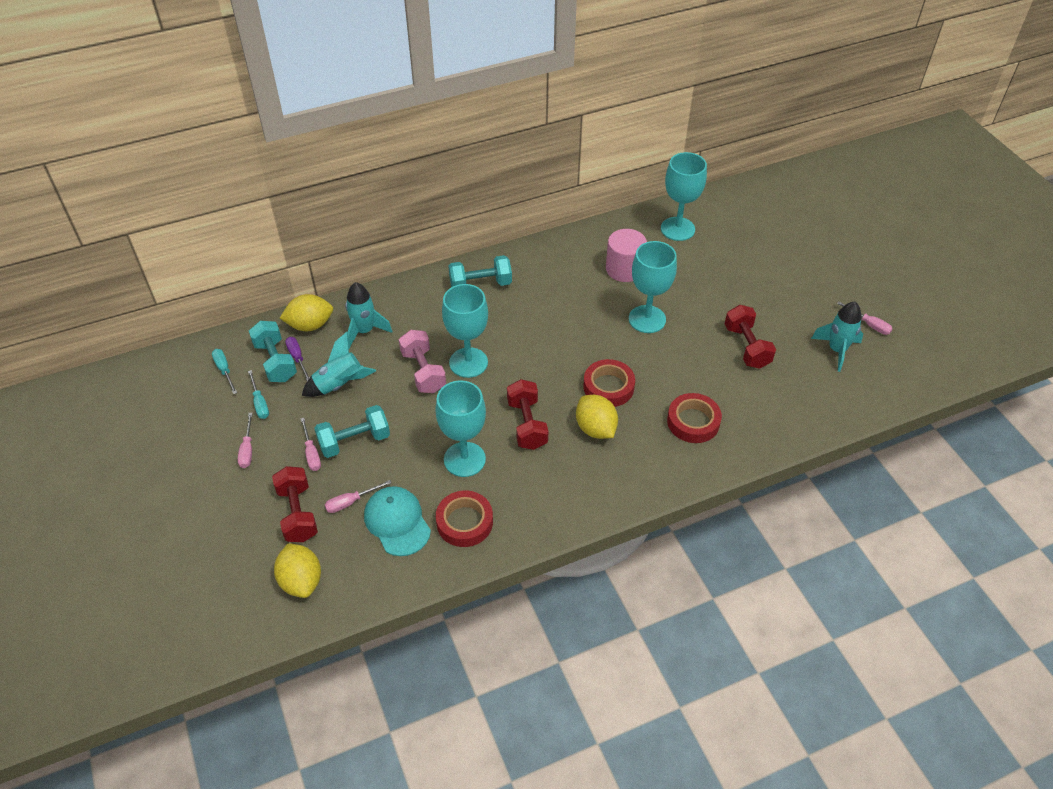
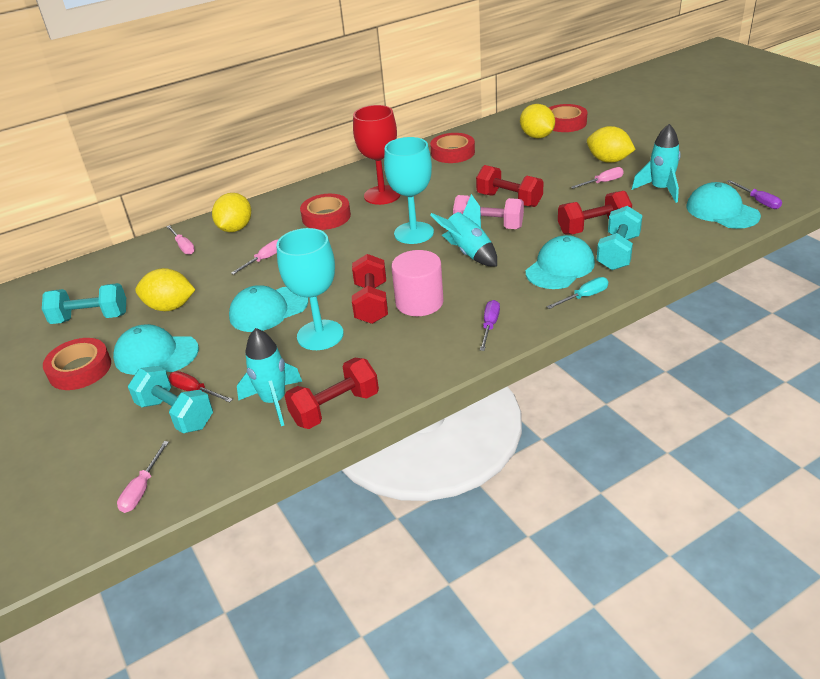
purple screwdriver: 1 -> 2
red dumbbell: 3 -> 4
red goblet: 0 -> 1
red screwdriver: 0 -> 1
red tape: 3 -> 4
turquoise cap: 1 -> 4
turquoise goblet: 4 -> 2
turquoise screwdriver: 2 -> 1
yellow lemon: 3 -> 4

